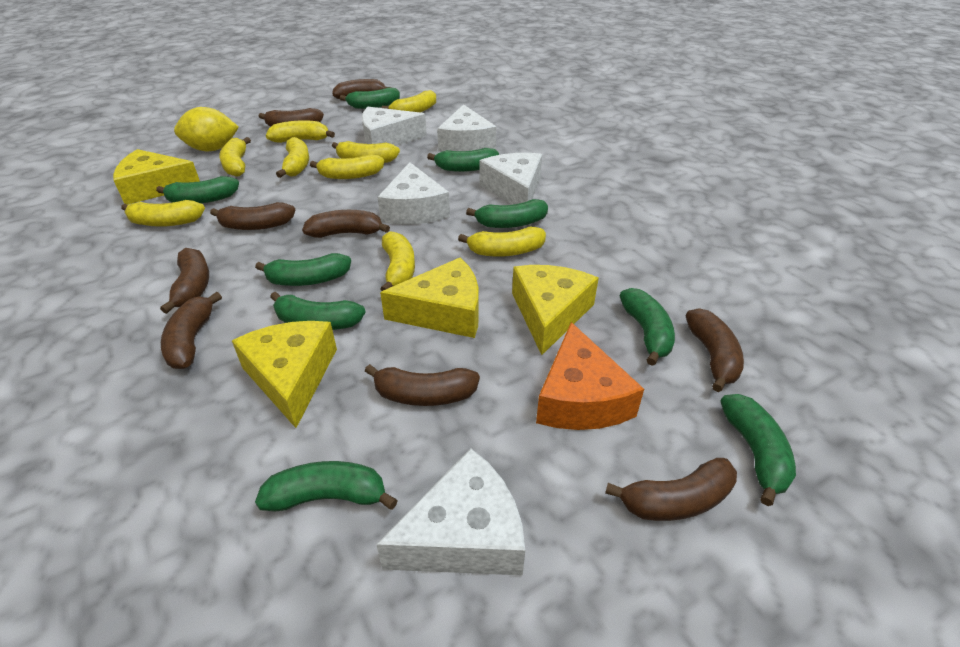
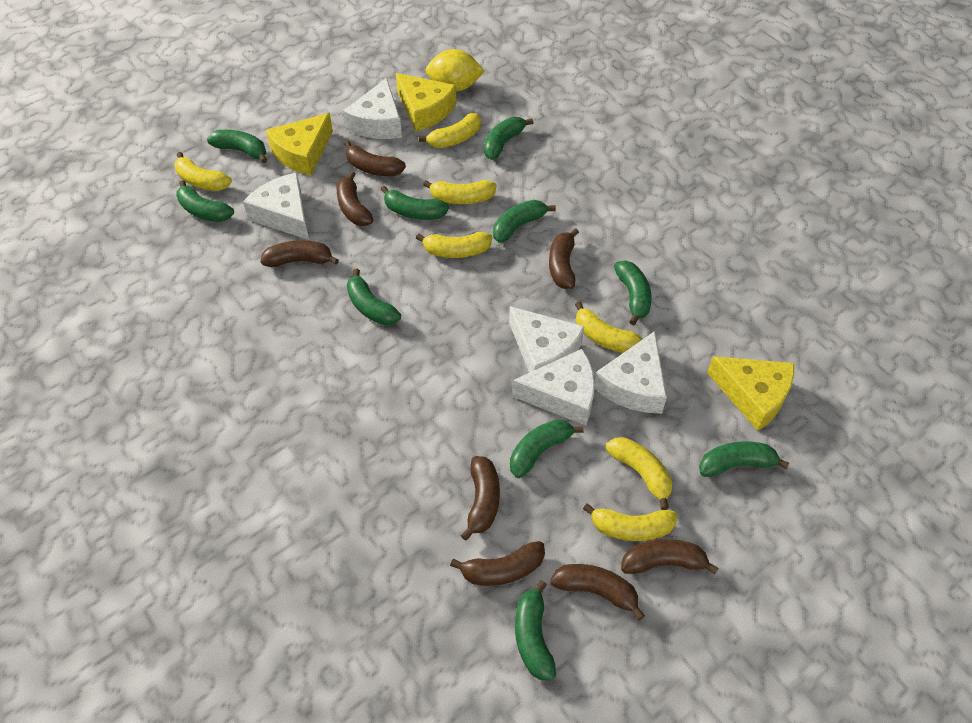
brown banana: 9 -> 8
green banana: 9 -> 10
orange cheese: 1 -> 0
yellow banana: 9 -> 7
yellow cheese: 4 -> 3

